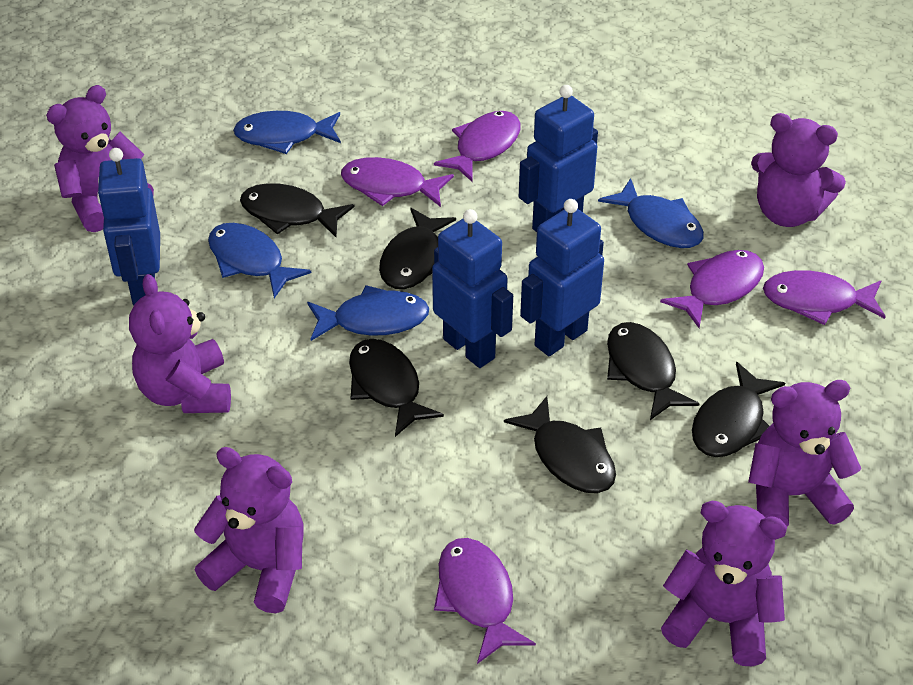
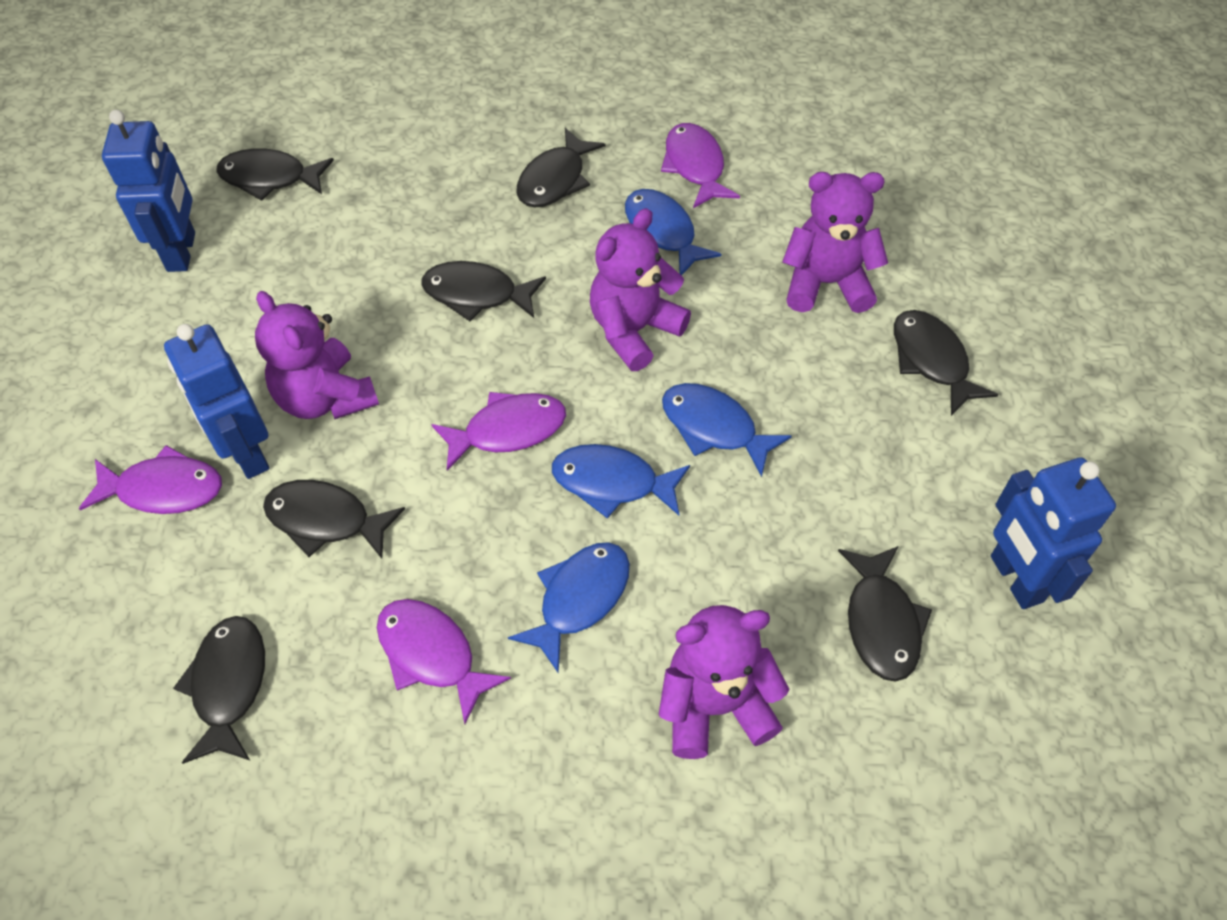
black fish: 6 -> 7
blue robot: 4 -> 3
purple fish: 5 -> 4
purple teddy bear: 6 -> 4

